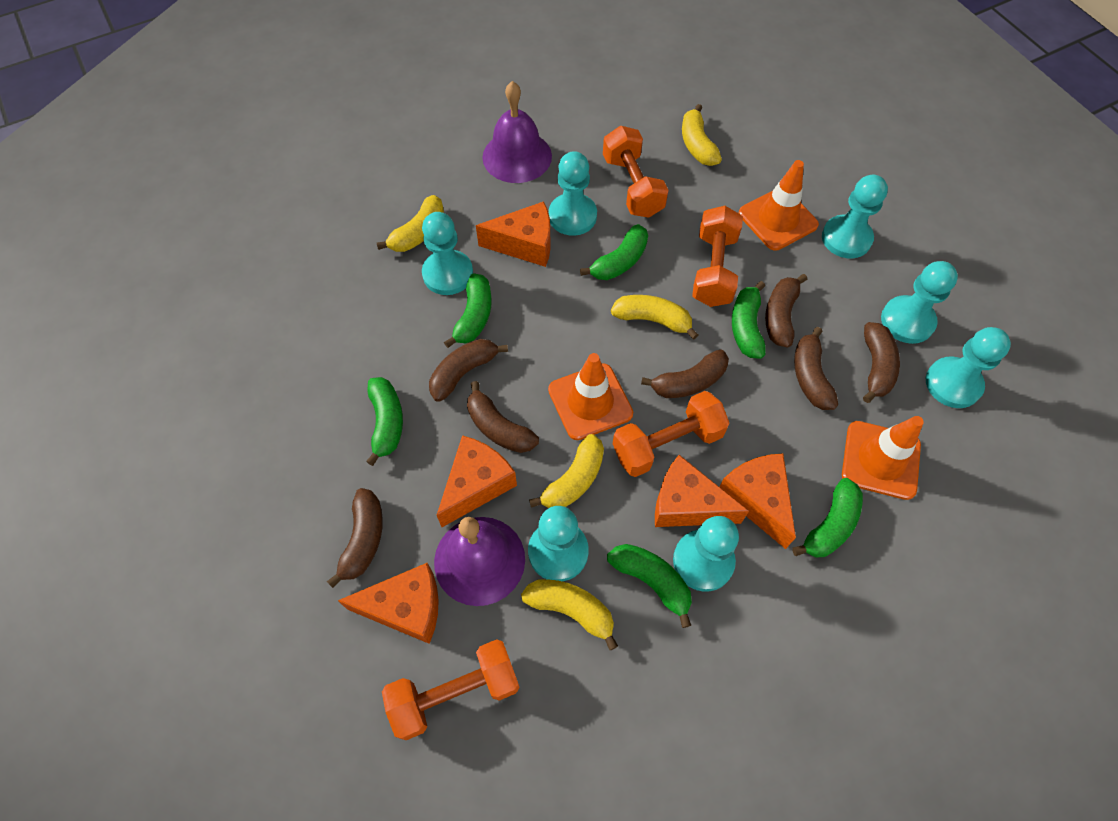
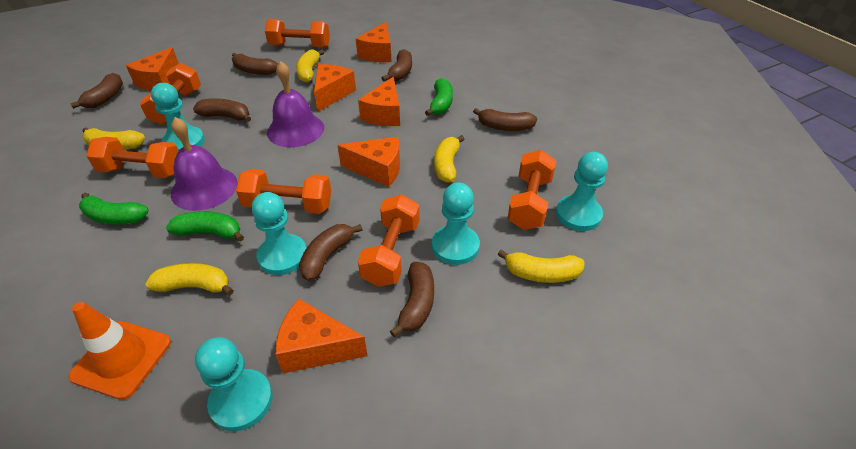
green banana: 6 -> 3
orange cheese: 5 -> 6
orange dumbbell: 4 -> 6
orange traffic cone: 3 -> 1
turquoise pawn: 7 -> 5

